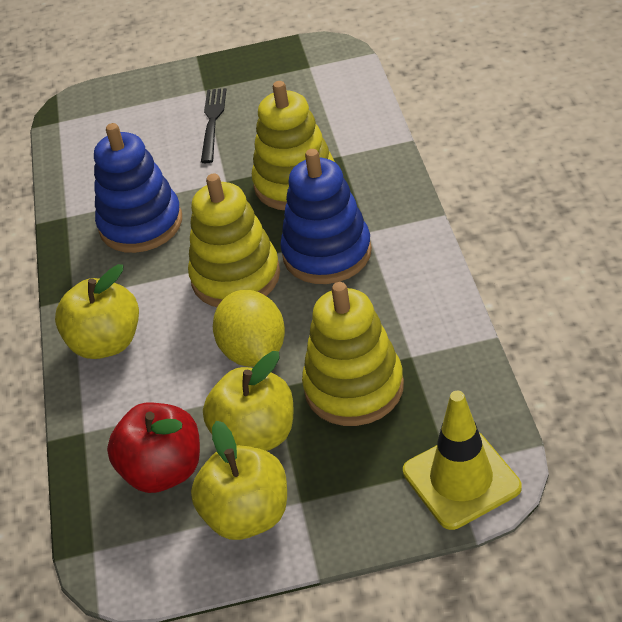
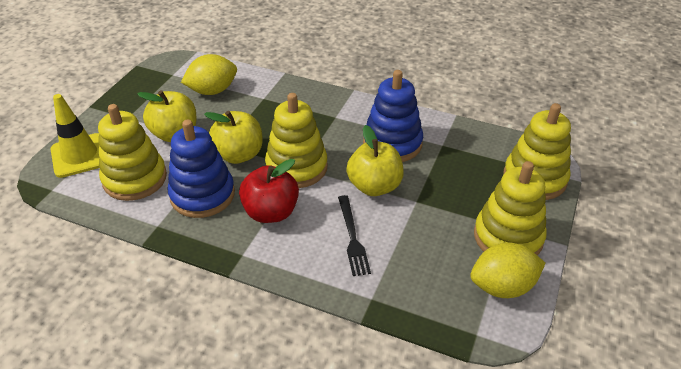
yellow lemon: 1 -> 2
yellow stacking toy: 3 -> 4

